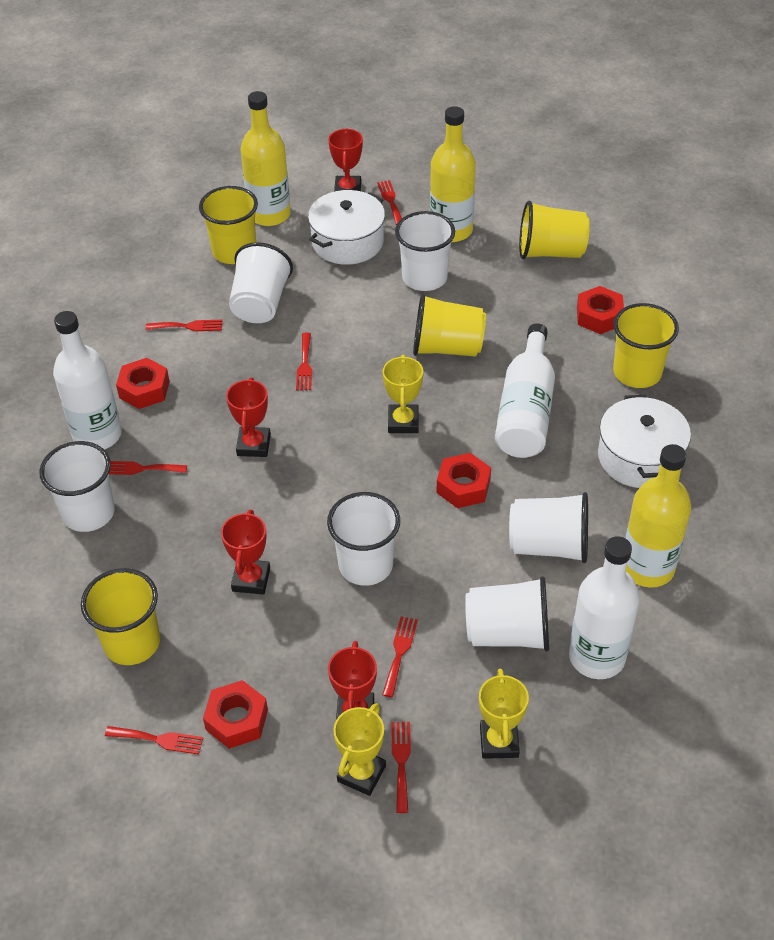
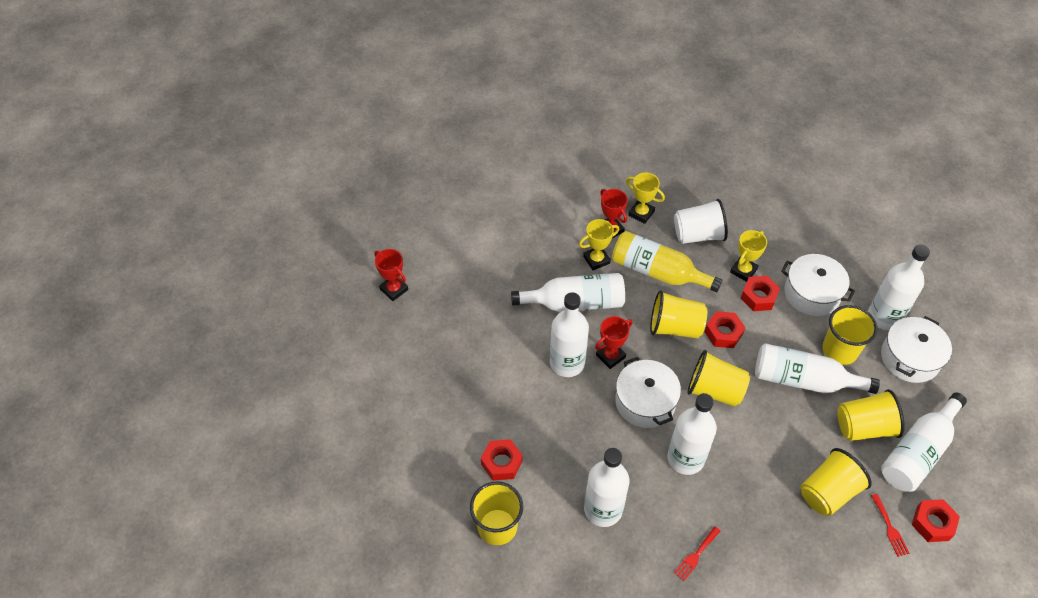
red fork: 7 -> 2
red trophy: 4 -> 3
white bottle: 3 -> 7
white cup: 6 -> 1
white pot: 2 -> 3
yellow bottle: 3 -> 1
yellow cup: 5 -> 6

